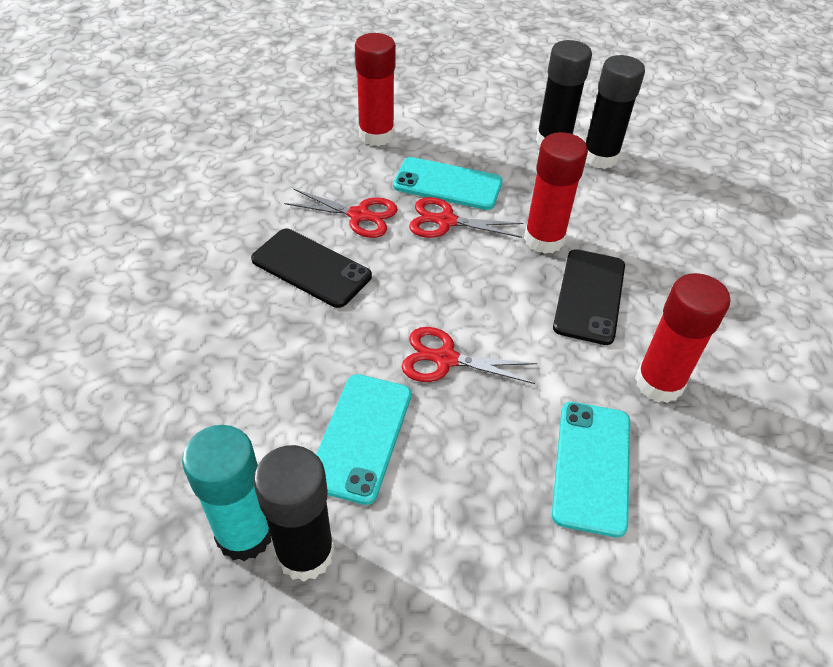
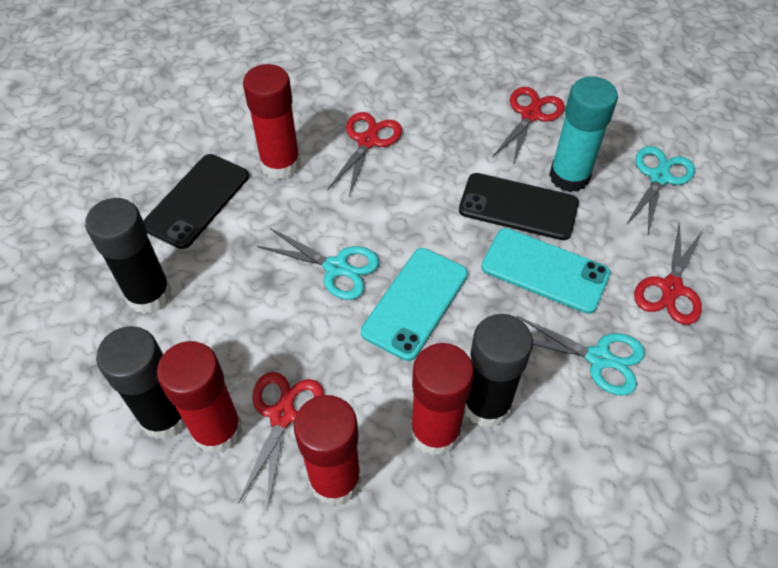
red glue stick: 3 -> 4
red scissors: 3 -> 4
turquoise phone: 3 -> 2
turquoise scissors: 0 -> 3

